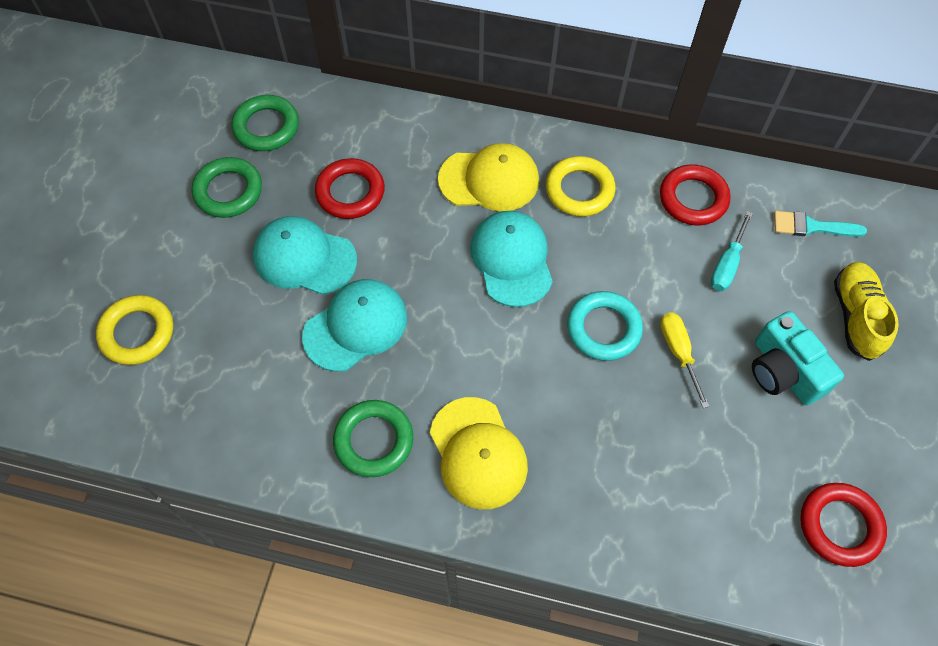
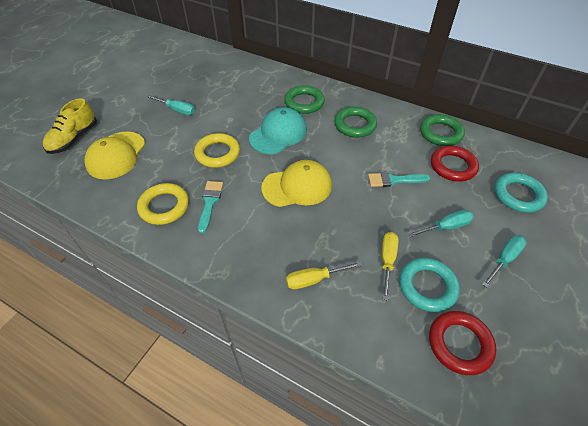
red ring: 3 -> 2
turquoise brush: 1 -> 2
turquoise camera: 1 -> 0
turquoise cap: 3 -> 1
turquoise ring: 1 -> 2
turquoise screwdriver: 1 -> 3
yellow screwdriver: 1 -> 2

